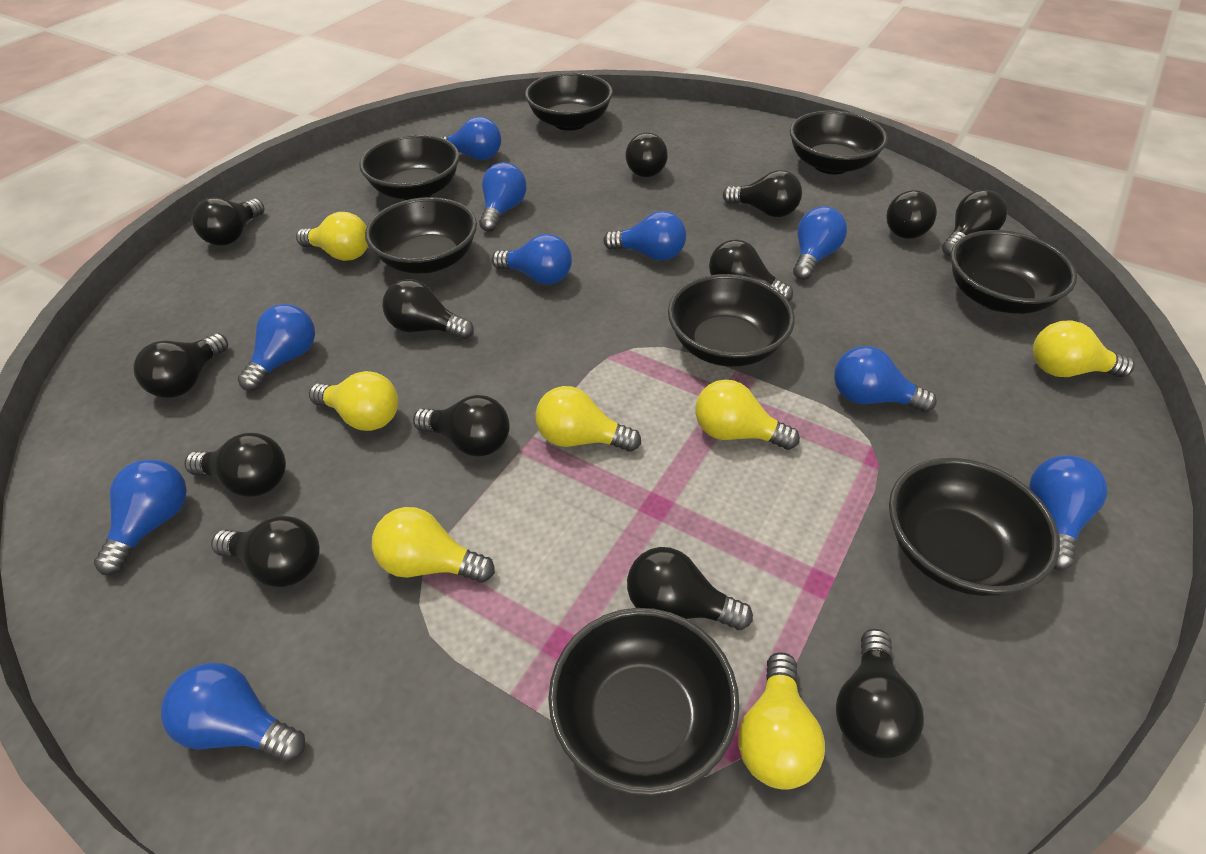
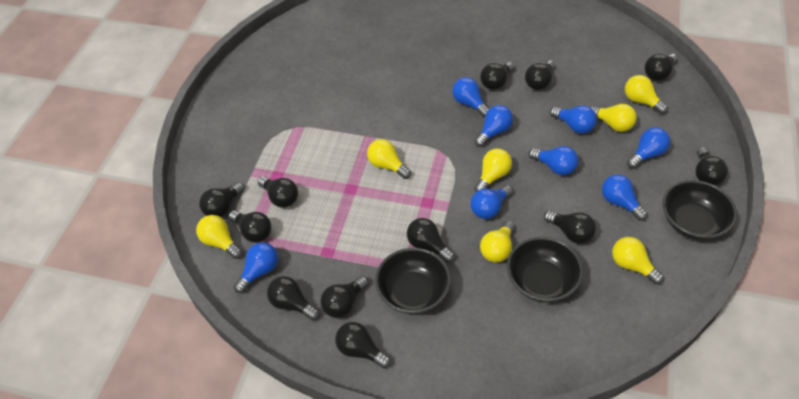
black bowl: 8 -> 3
black light bulb: 13 -> 12
blue light bulb: 10 -> 8

